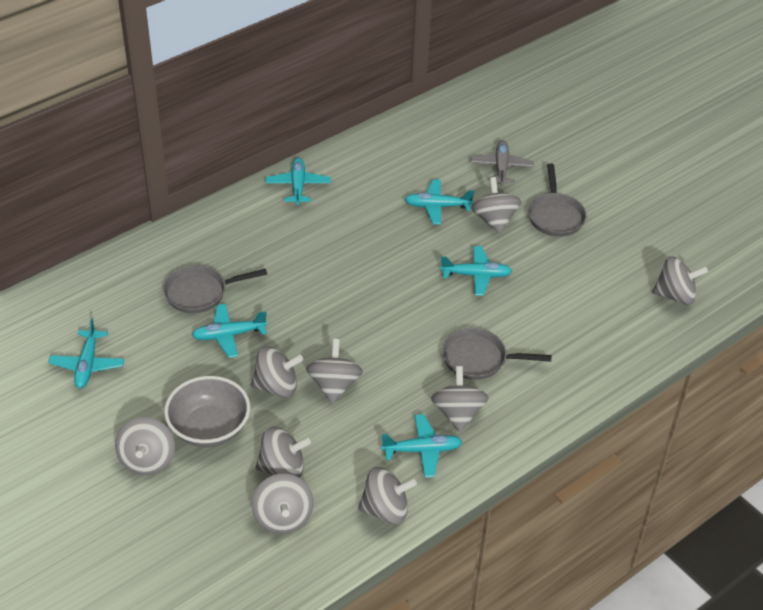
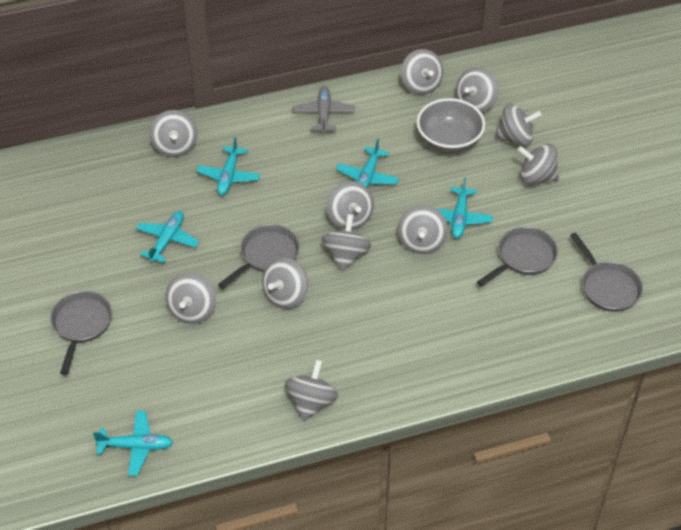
grey pan: 3 -> 4
grey spinning top: 9 -> 11
turquoise plane: 6 -> 5

